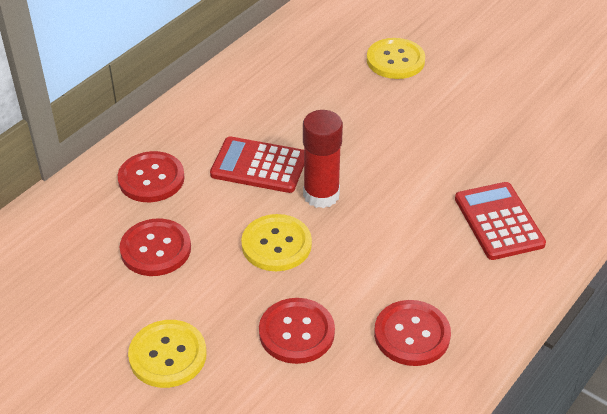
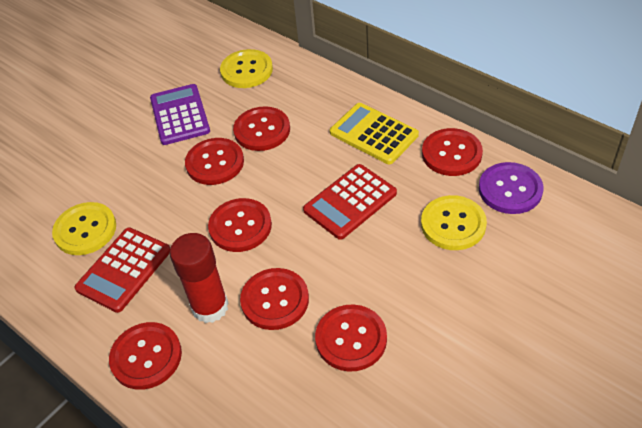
purple button: 0 -> 1
purple calculator: 0 -> 1
red button: 4 -> 7
yellow calculator: 0 -> 1

